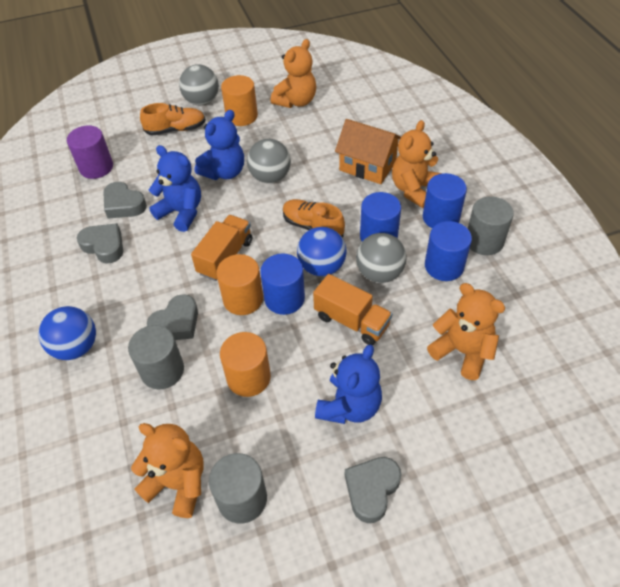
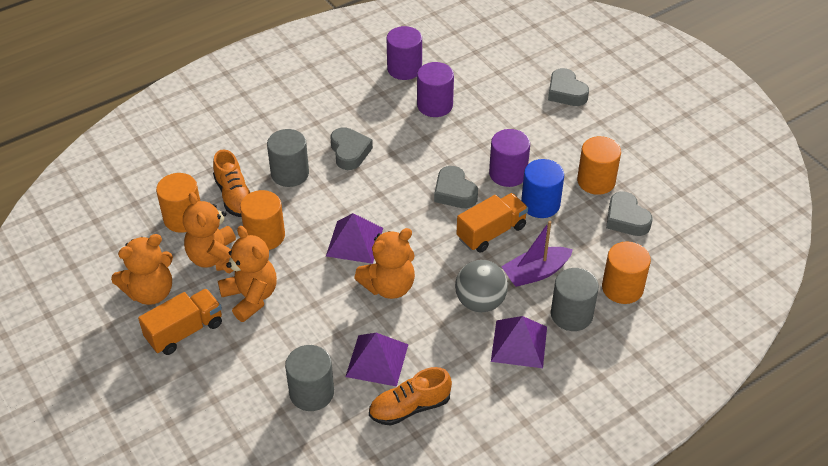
blue ball: 2 -> 0
blue cylinder: 4 -> 1
blue teddy bear: 3 -> 0
grey ball: 3 -> 1
orange cylinder: 3 -> 4
orange house: 1 -> 0
purple boat: 0 -> 1
purple cylinder: 1 -> 3
purple pyramid: 0 -> 3

